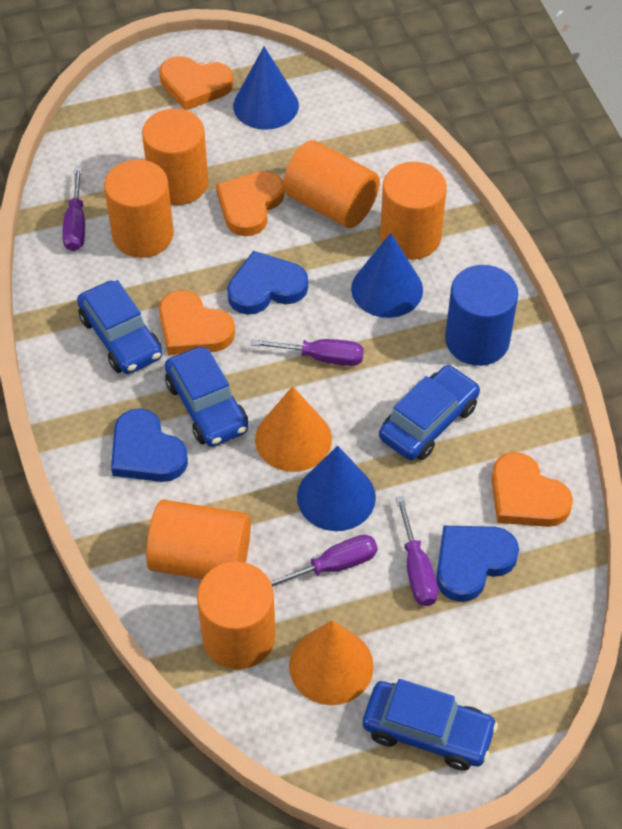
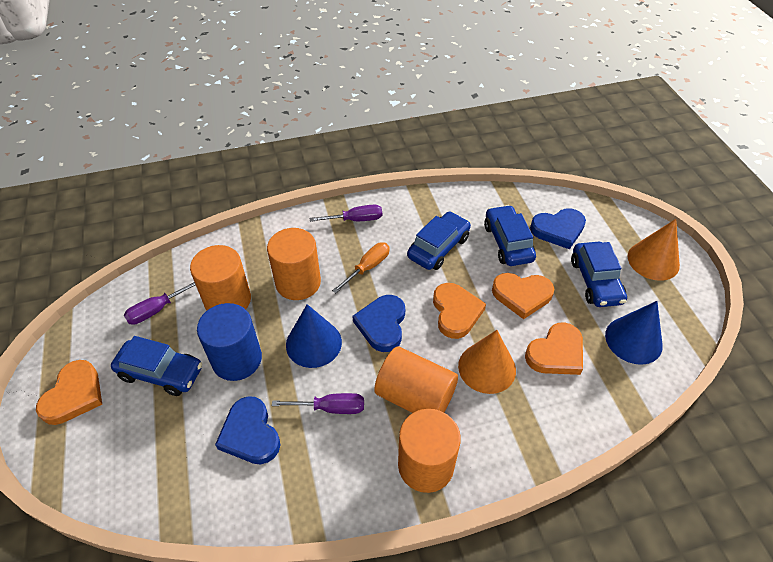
blue cone: 3 -> 2
orange cylinder: 6 -> 4
orange screwdriver: 0 -> 1
purple screwdriver: 4 -> 3

